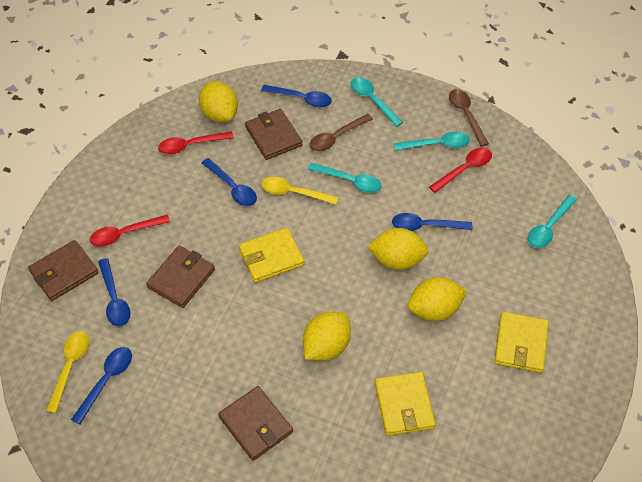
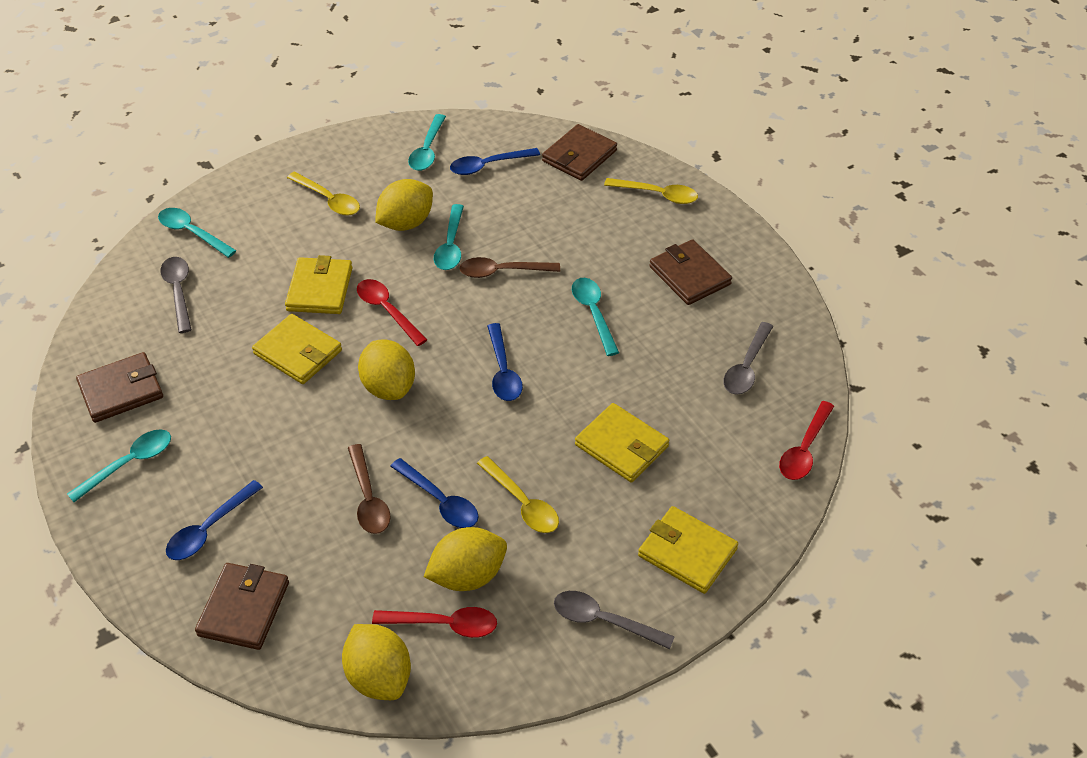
blue spoon: 5 -> 4
grey spoon: 0 -> 3
turquoise spoon: 4 -> 5
yellow spoon: 2 -> 3
yellow wallet: 3 -> 4

